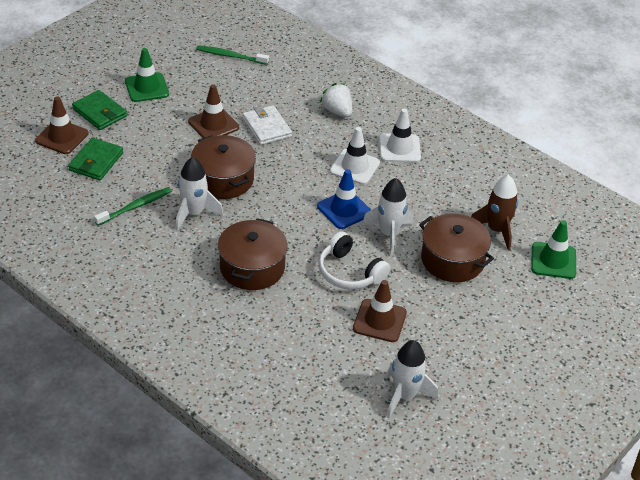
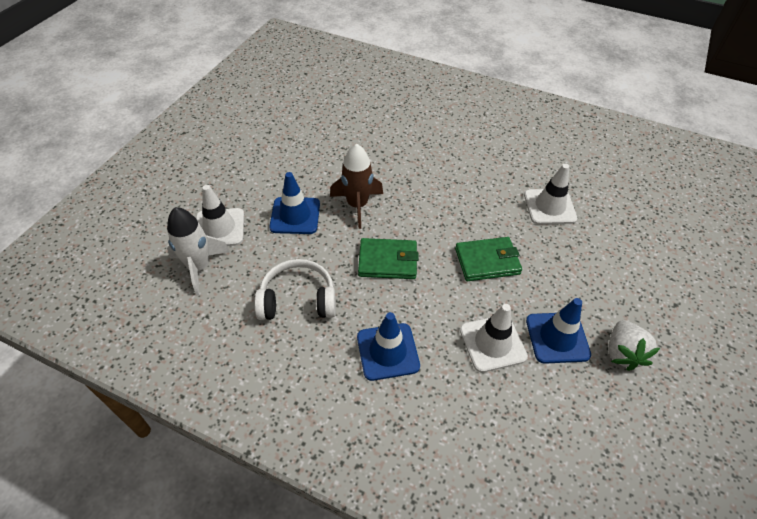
blue traffic cone: 1 -> 3
brown pot: 3 -> 0
brown traffic cone: 3 -> 0
green toothbrush: 2 -> 0
green traffic cone: 2 -> 0
white rocket: 3 -> 1
white traffic cone: 2 -> 3
white wallet: 1 -> 0

